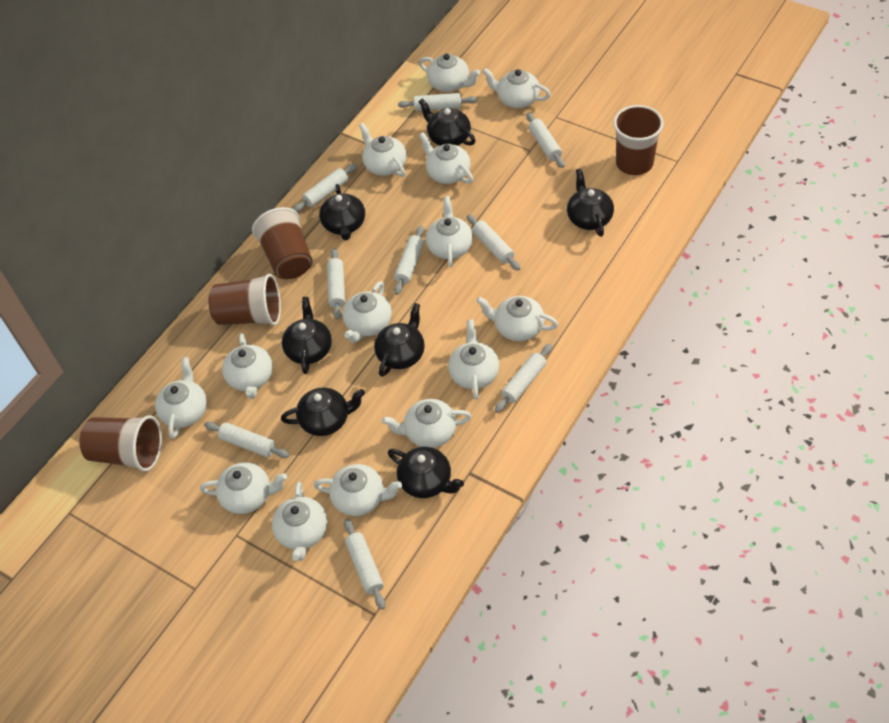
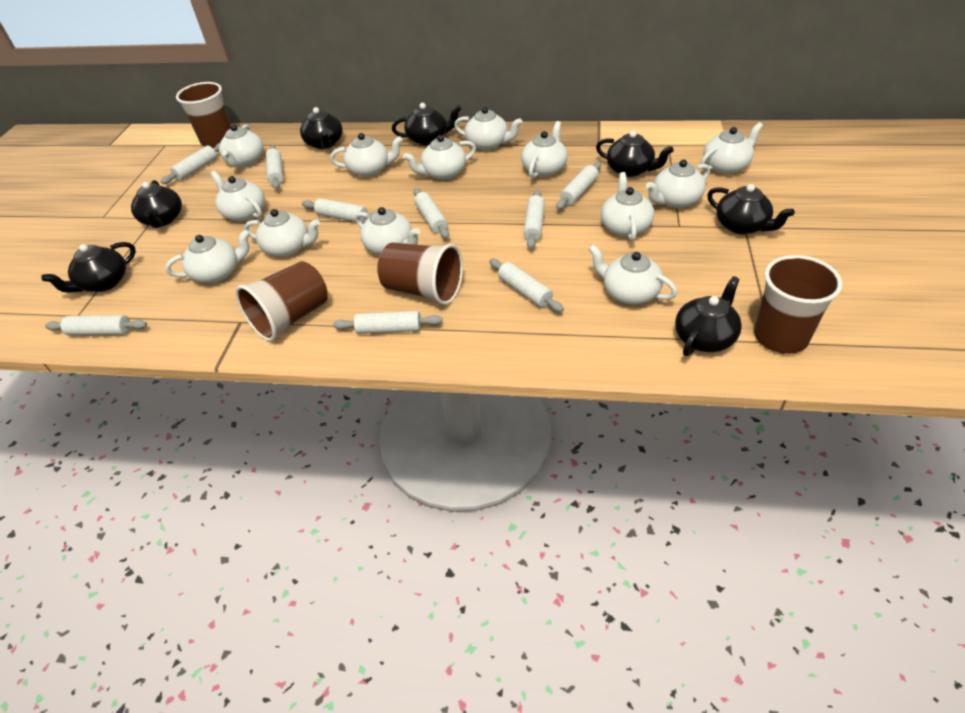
white teapot: 14 -> 13

